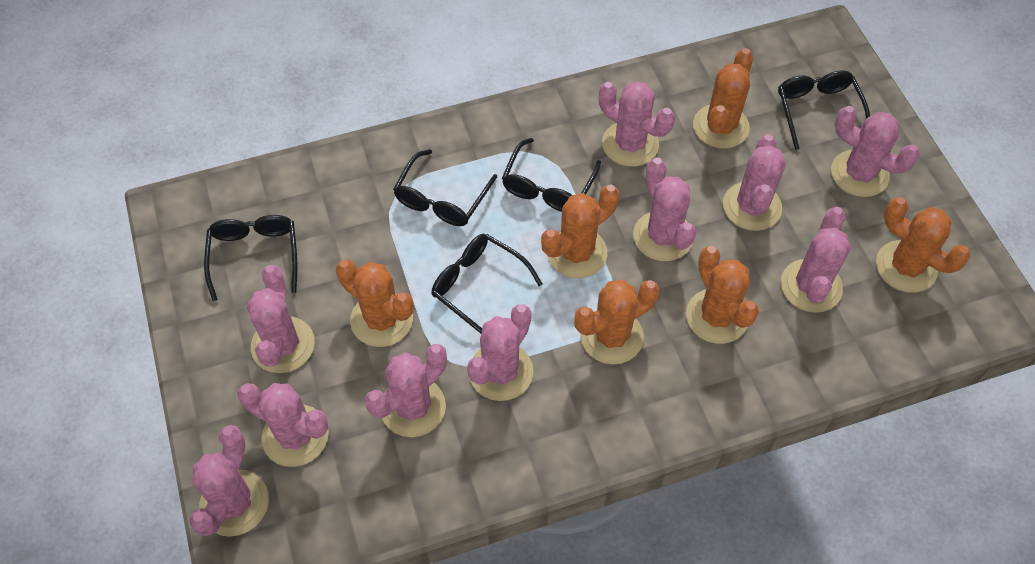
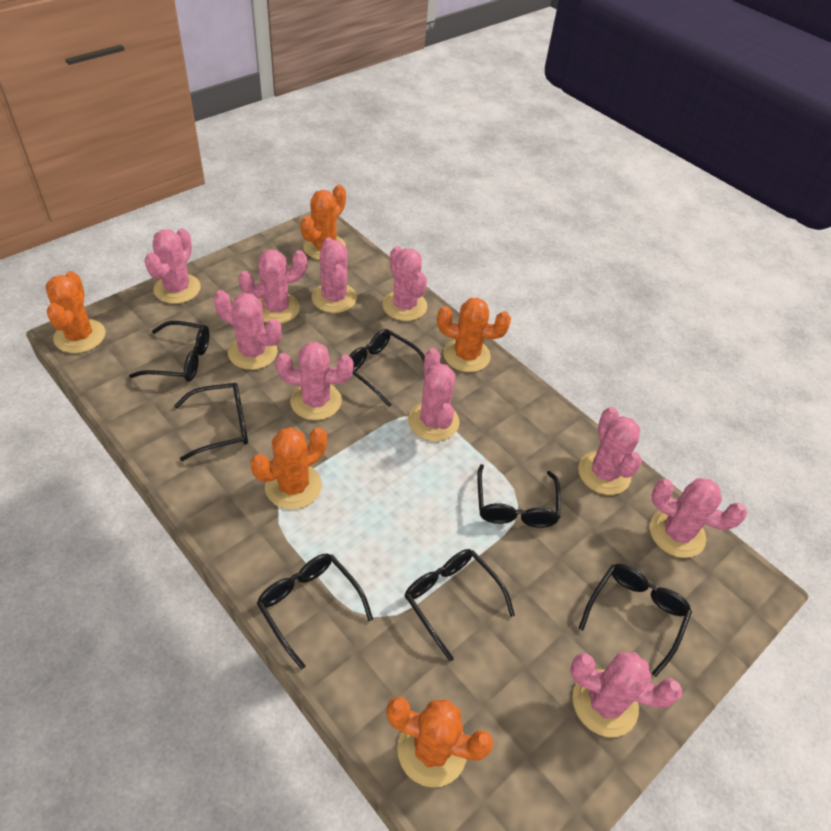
black glasses: 5 -> 7
orange cactus: 6 -> 5

